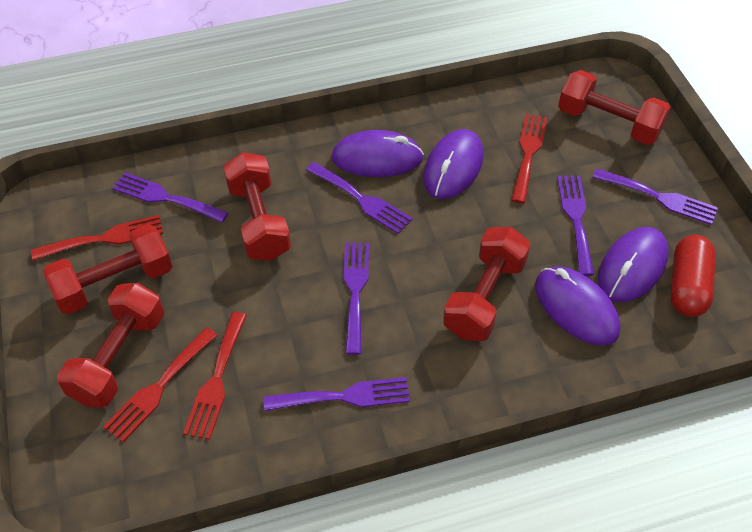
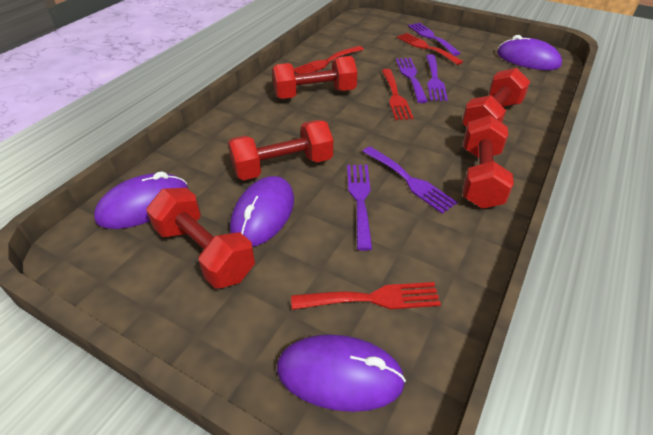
purple fork: 6 -> 5
red capsule: 1 -> 0

